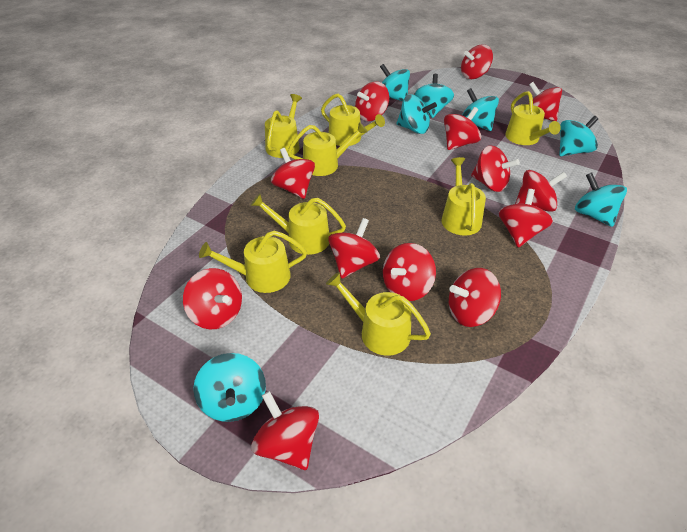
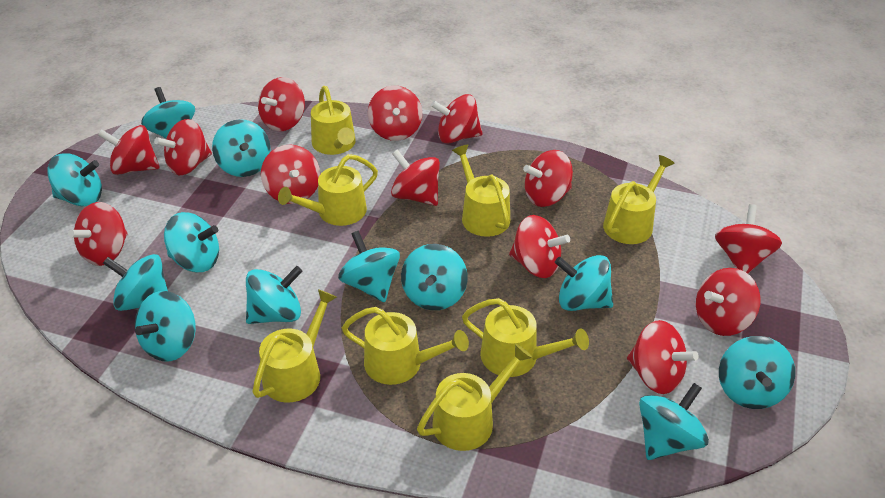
turquoise spinning top: 7 -> 12

